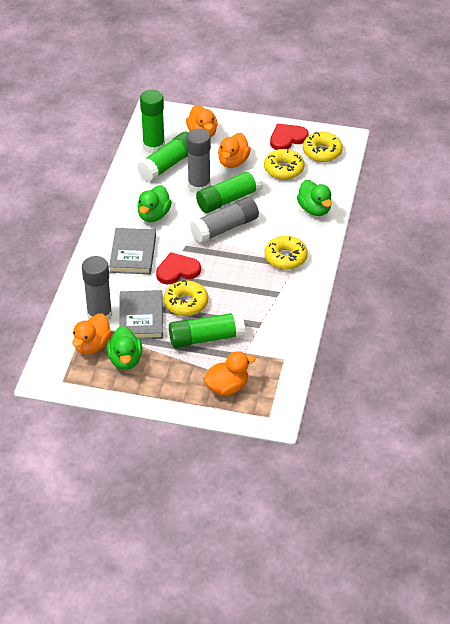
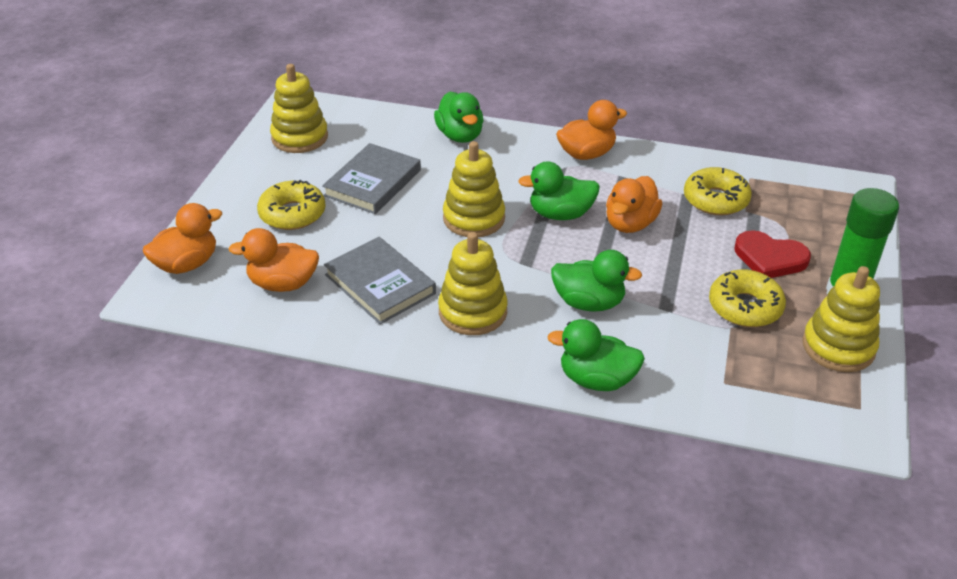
green duck: 3 -> 4
green glue stick: 4 -> 1
grey glue stick: 3 -> 0
red heart: 2 -> 1
yellow donut: 4 -> 3
yellow stacking toy: 0 -> 4

